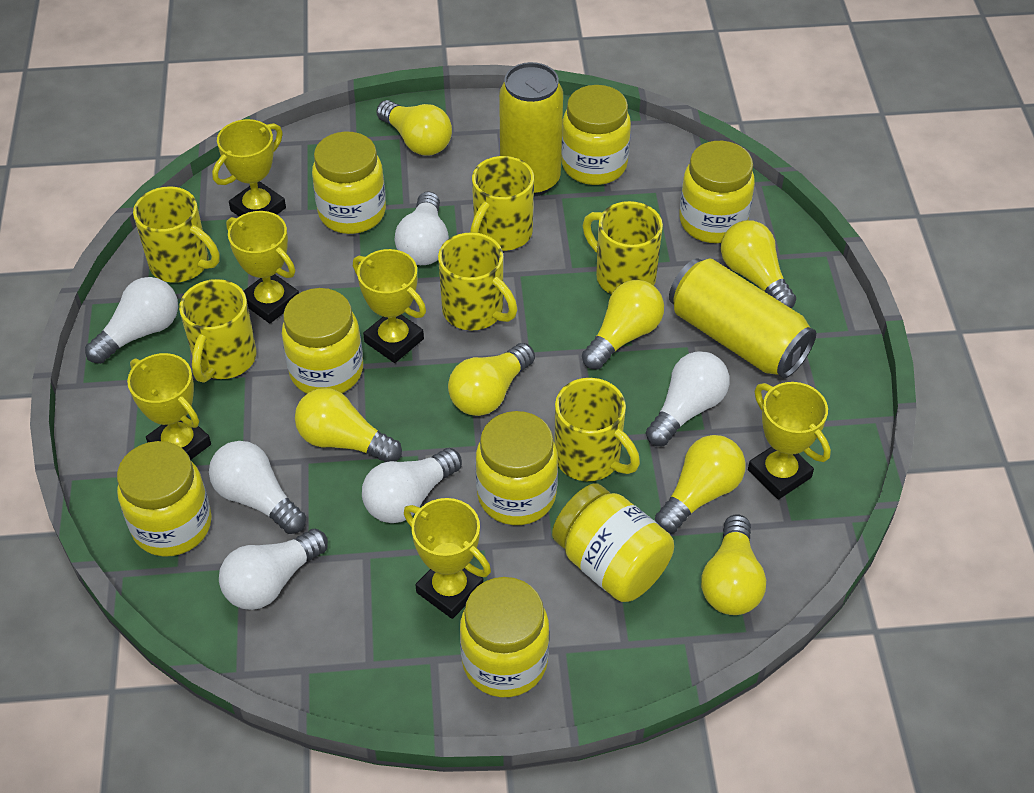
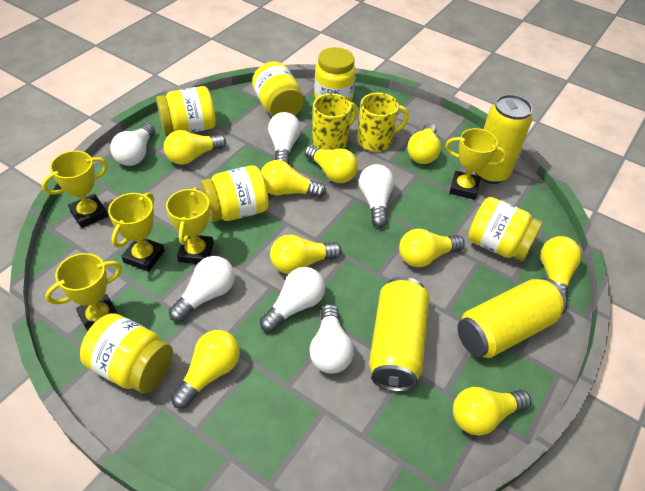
yellow can: 2 -> 3
yellow jar: 8 -> 6
yellow light bulb: 7 -> 9
yellow mug: 6 -> 2
yellow trophy: 6 -> 5

